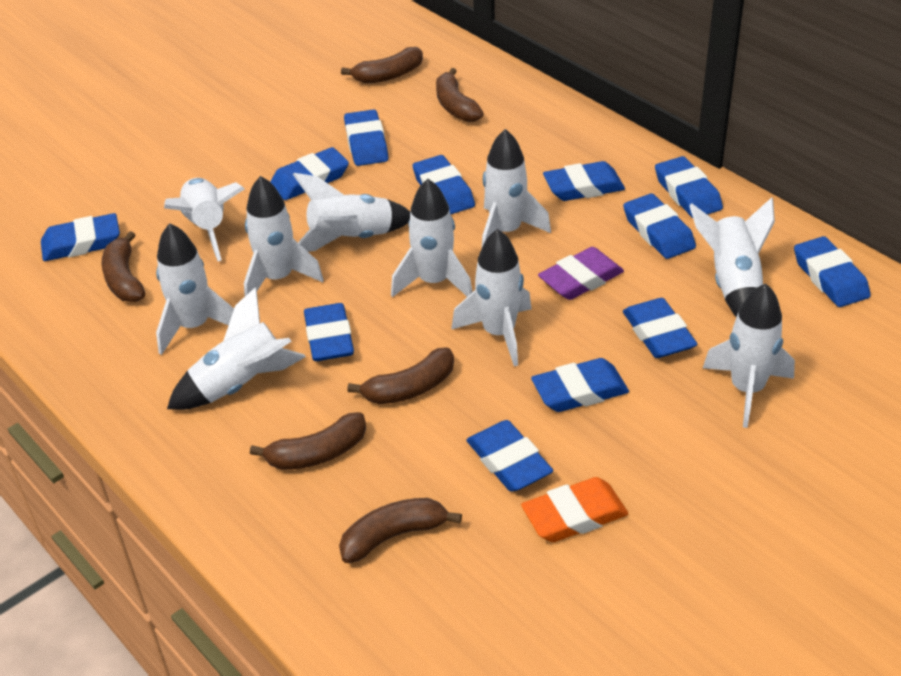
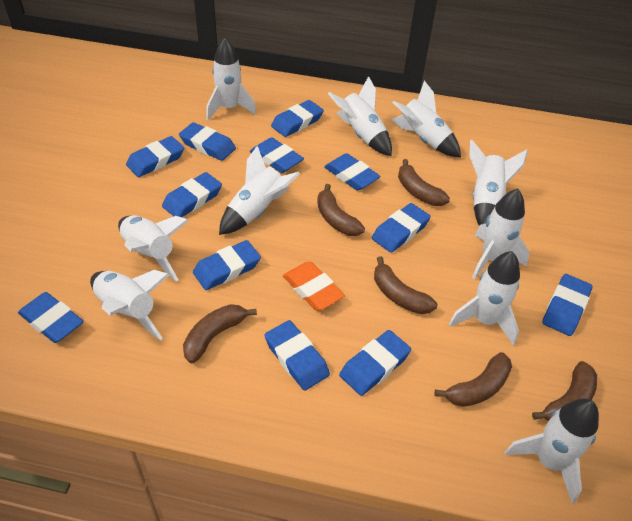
purple eraser: 1 -> 0

